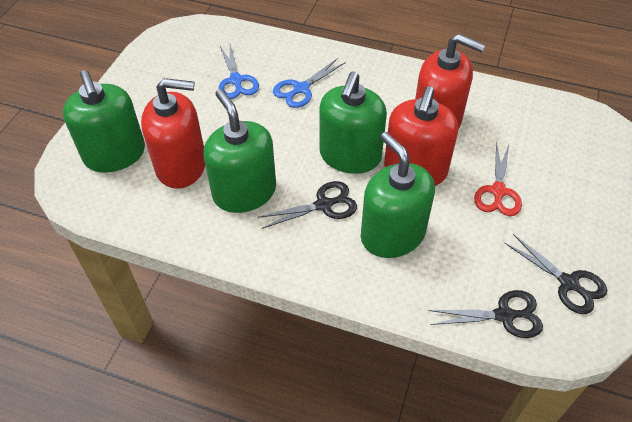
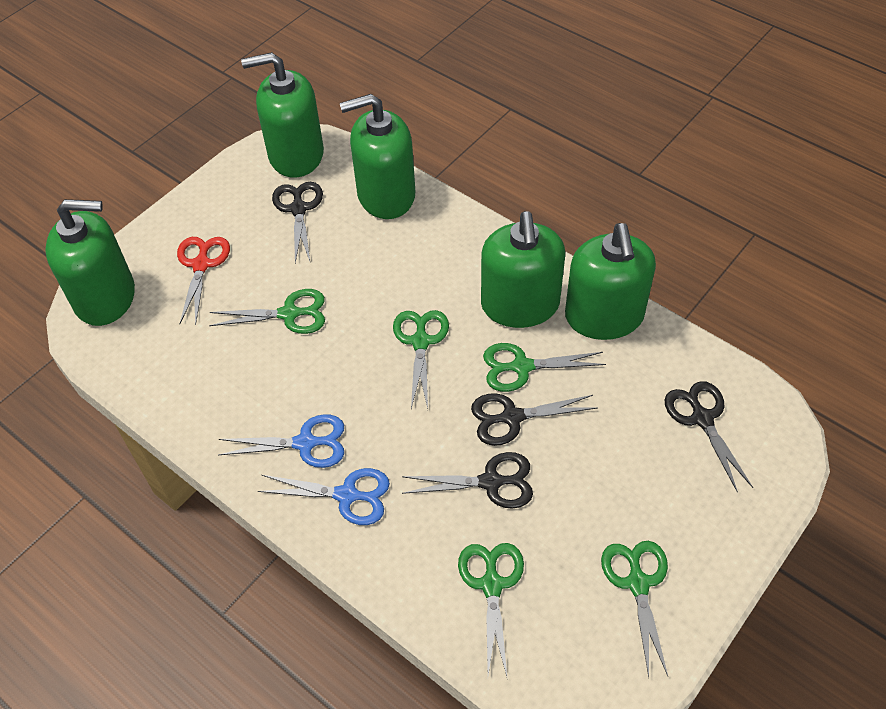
black scissors: 3 -> 4
green scissors: 0 -> 5
green soap dispenser: 4 -> 5
red soap dispenser: 3 -> 0

